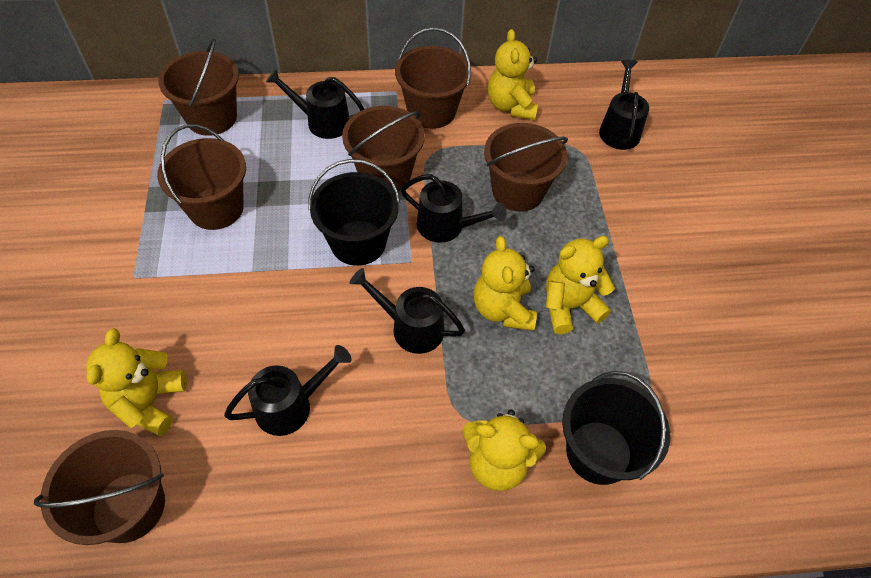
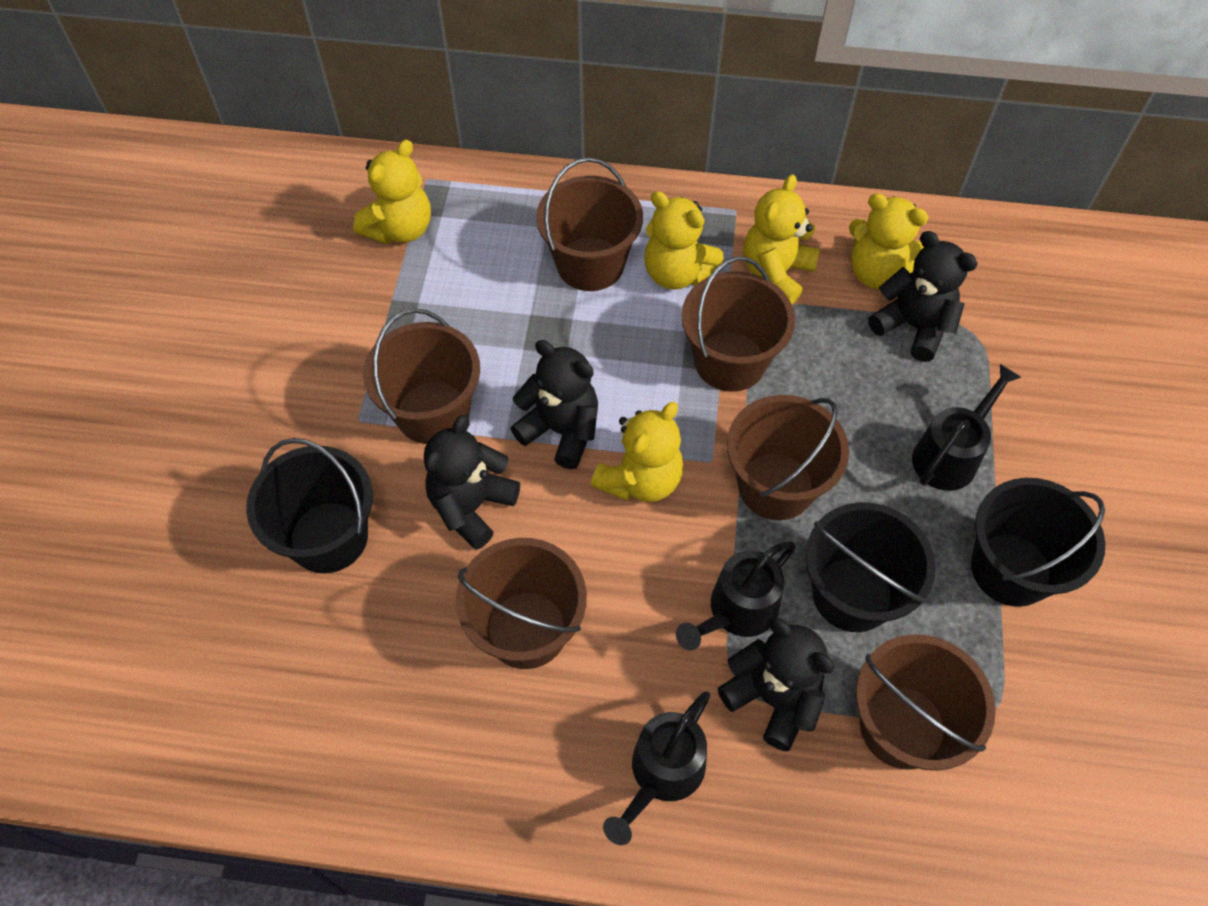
black bucket: 2 -> 3
black teddy bear: 0 -> 4
black watering can: 5 -> 3

